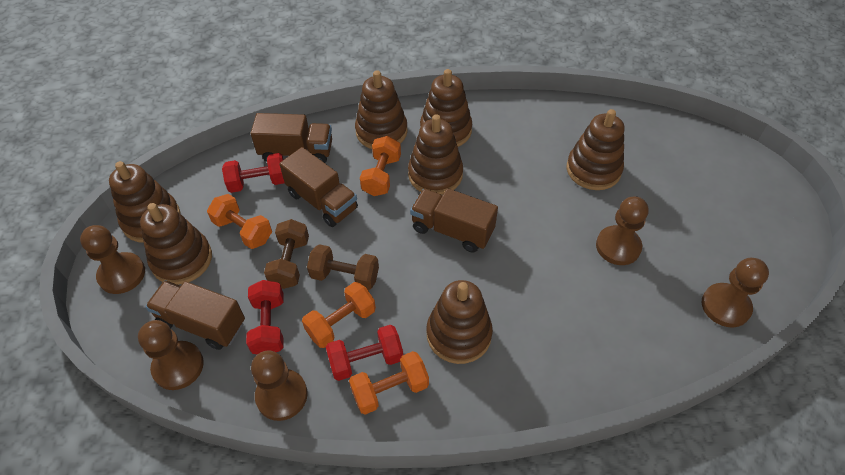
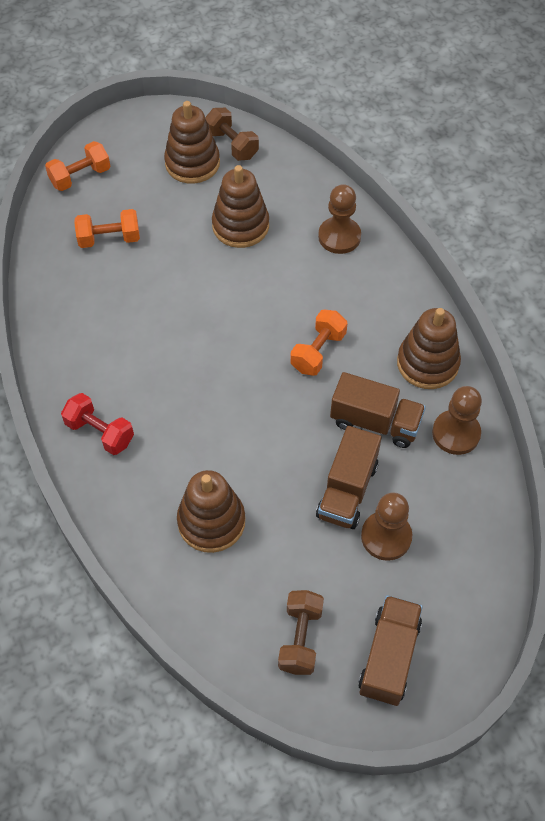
brown pawn: 5 -> 3
brown stacking toy: 7 -> 4
brown truck: 4 -> 3
orange dumbbell: 4 -> 3
red dumbbell: 3 -> 1

